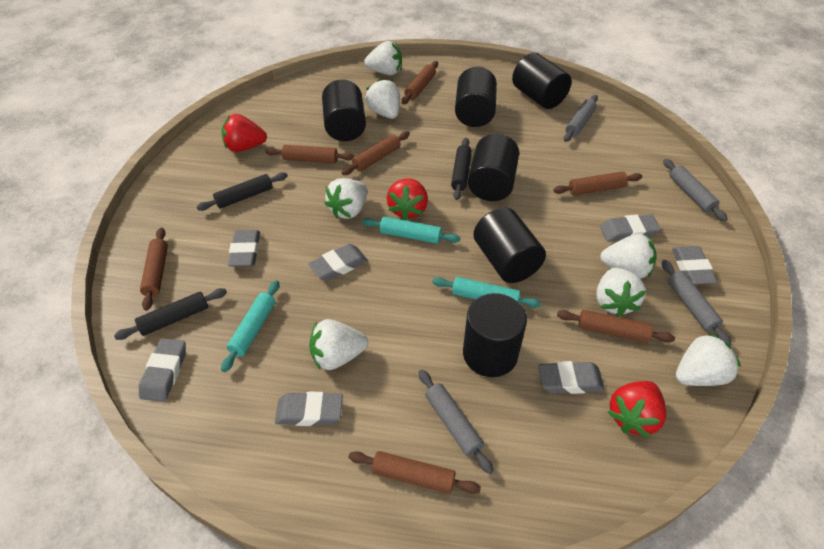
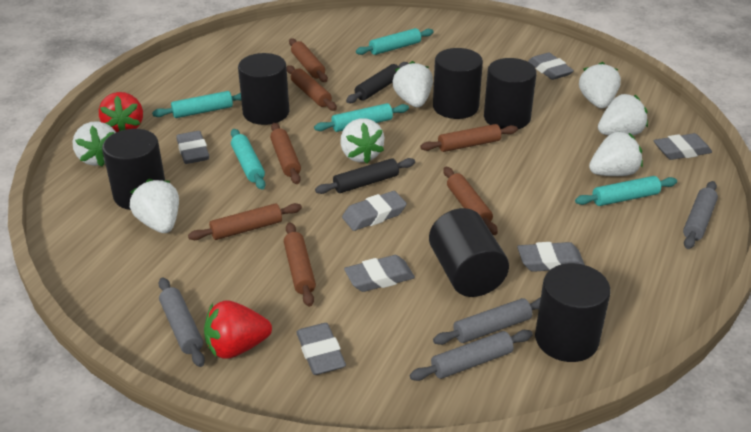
black rolling pin: 3 -> 2
red strawberry: 3 -> 2
turquoise rolling pin: 3 -> 5

